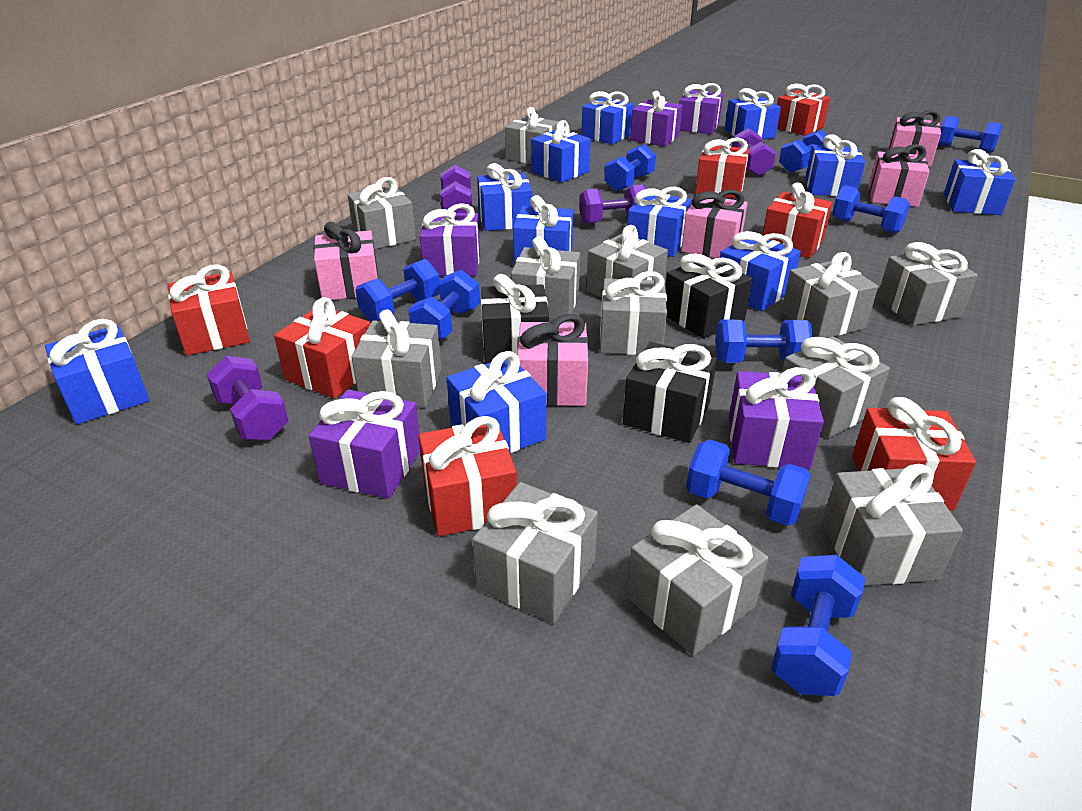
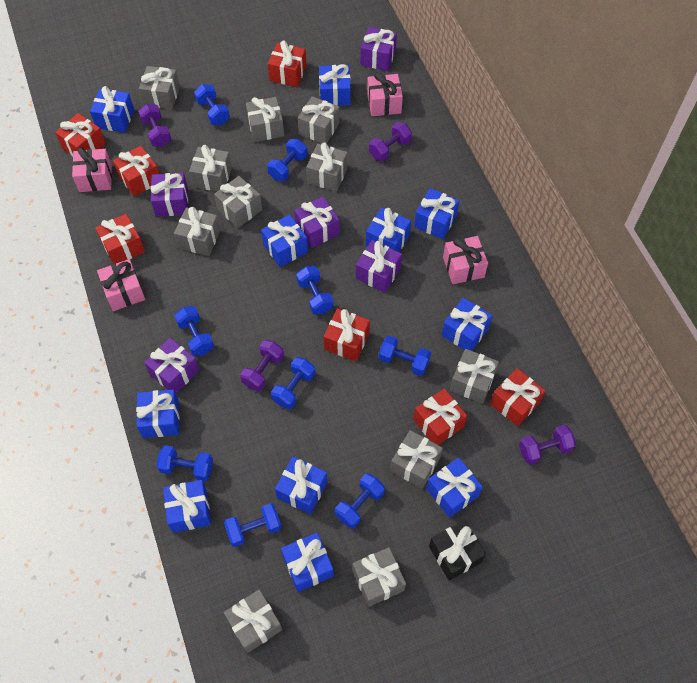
black gift: 3 -> 1
grey gift: 12 -> 11
pink gift: 5 -> 4

